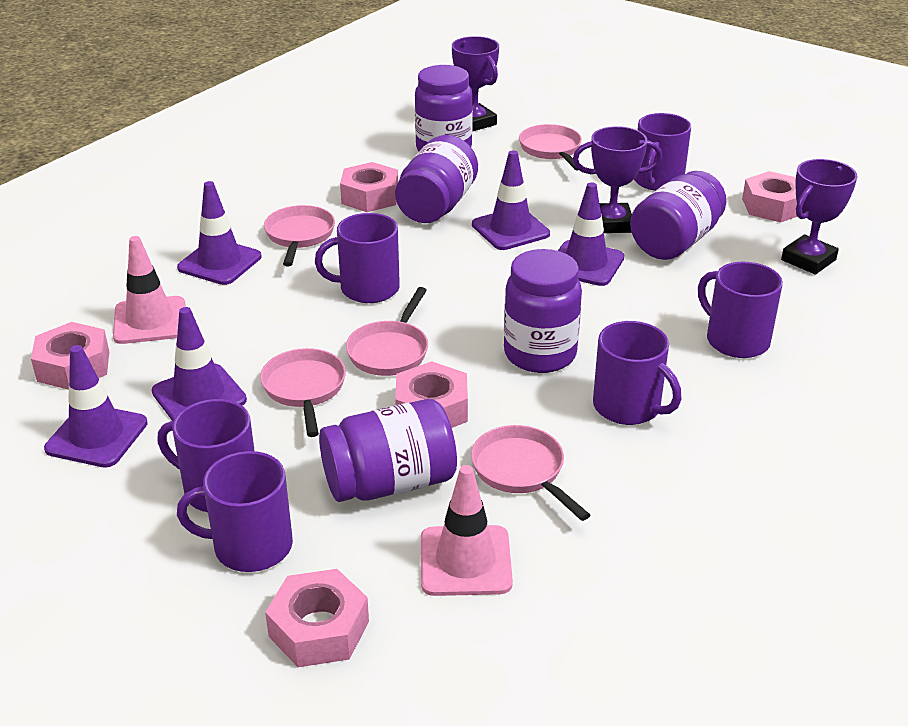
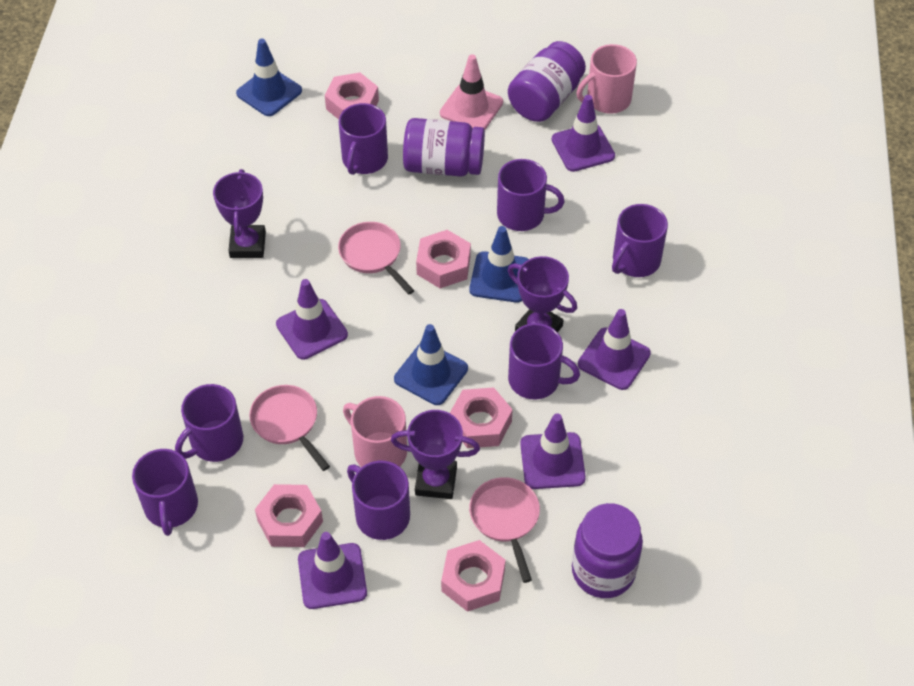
blue traffic cone: 0 -> 3
pink mug: 0 -> 2
pink pan: 5 -> 3
pink traffic cone: 2 -> 1
purple jar: 5 -> 3
purple mug: 6 -> 7

